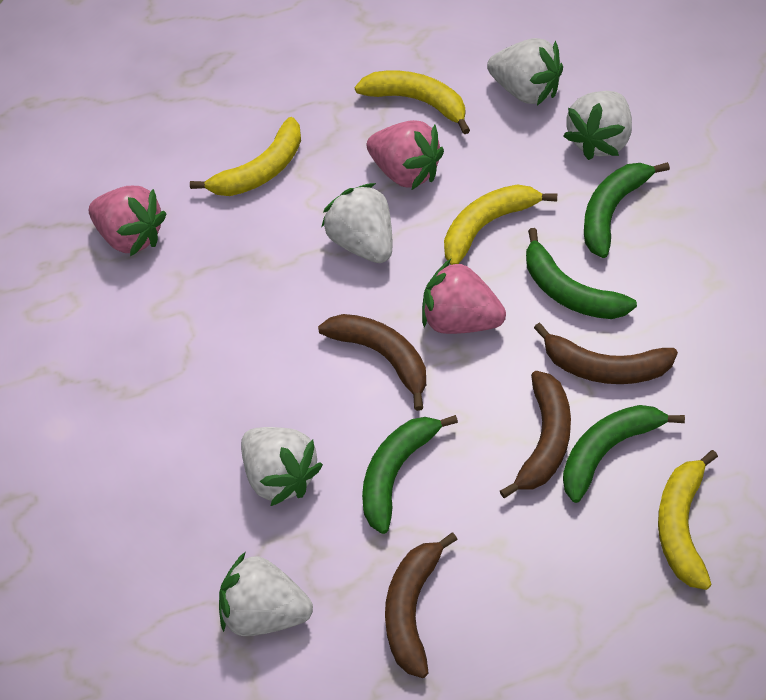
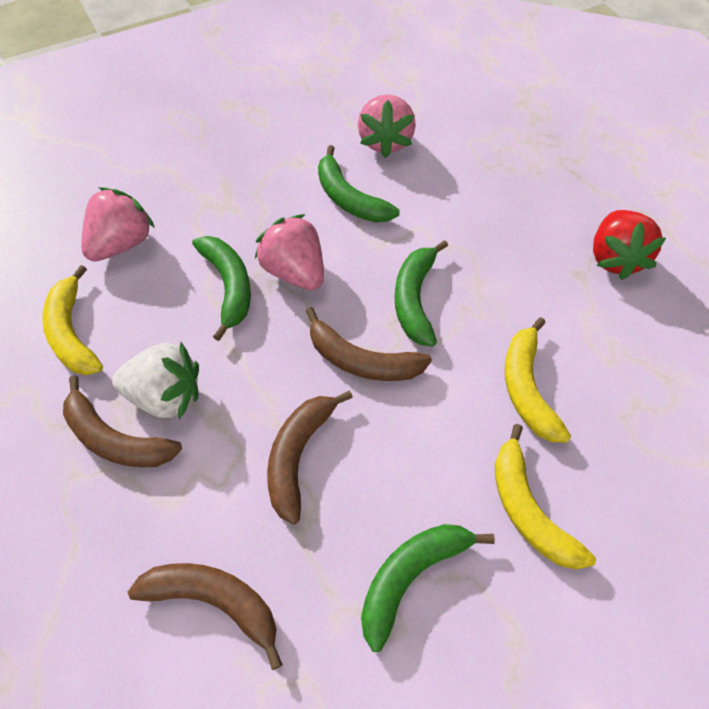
red strawberry: 0 -> 1
white strawberry: 5 -> 1
yellow banana: 4 -> 3

